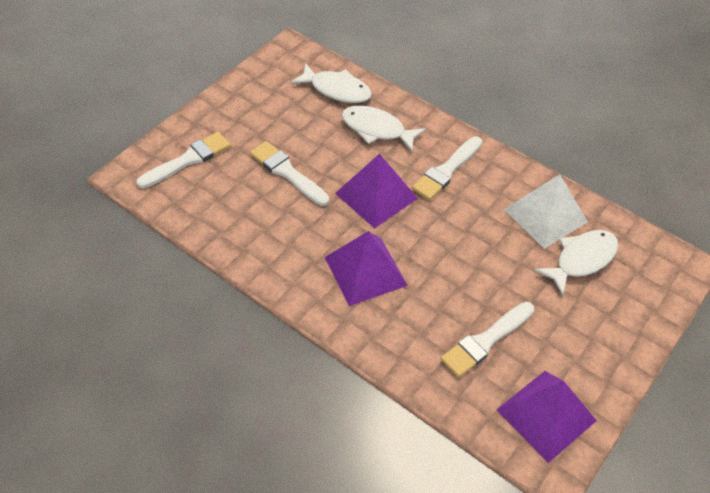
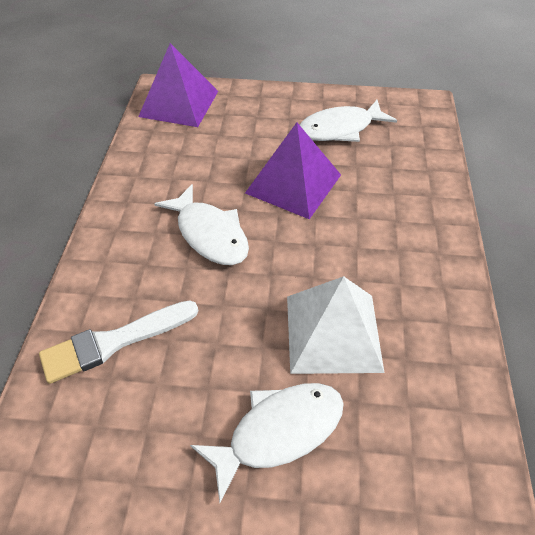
purple pyramid: 3 -> 2
white brush: 4 -> 1

